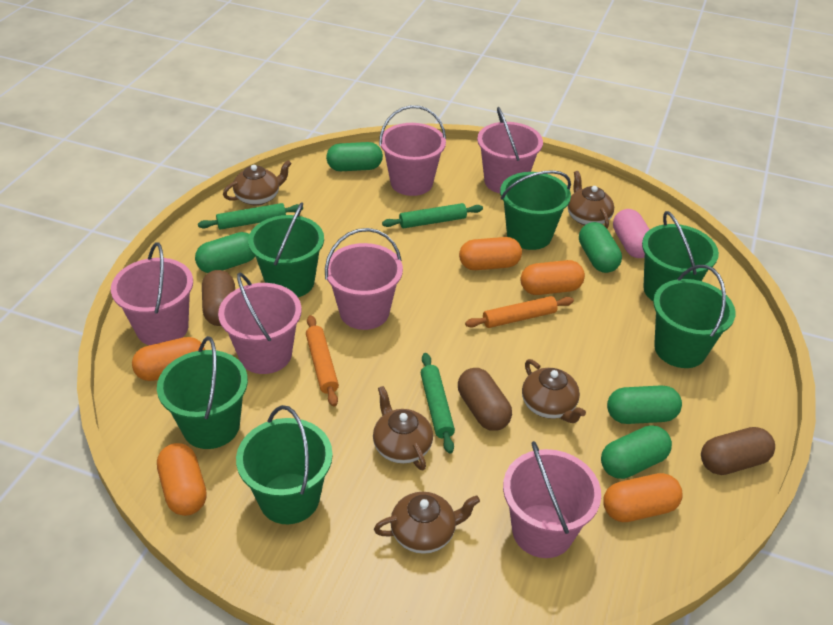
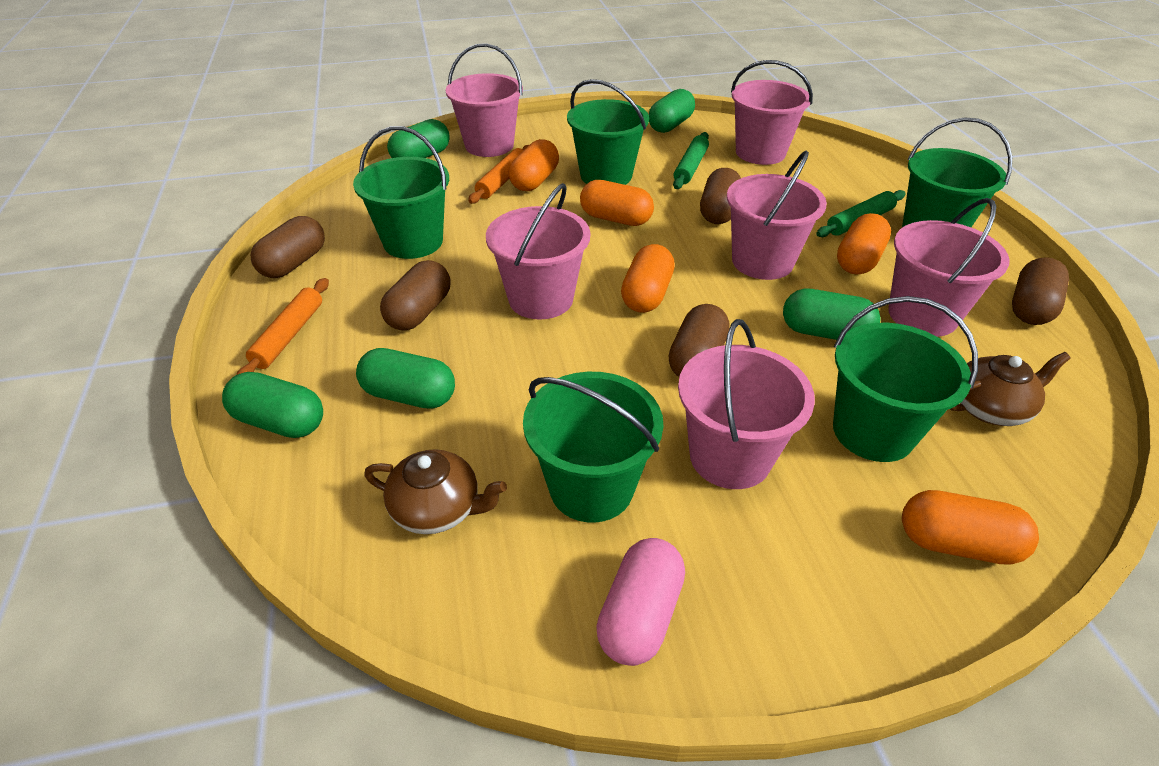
brown capsule: 3 -> 5
brown teapot: 5 -> 2
green bucket: 6 -> 5
green rolling pin: 3 -> 2

